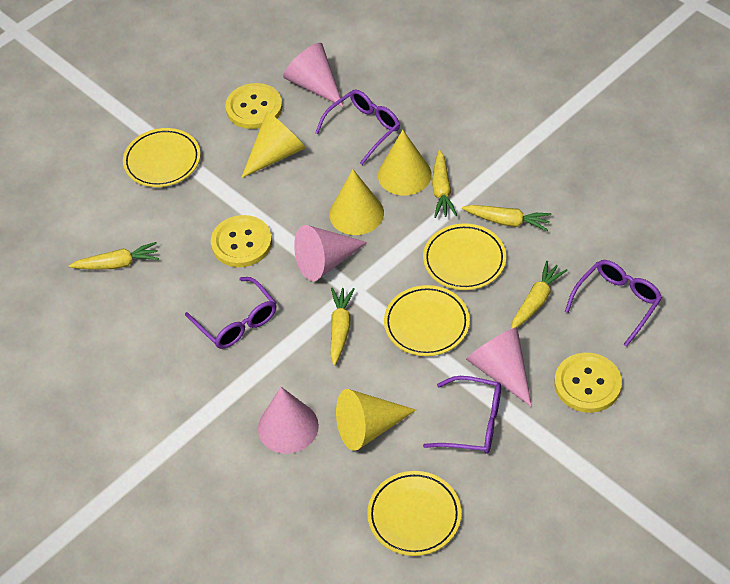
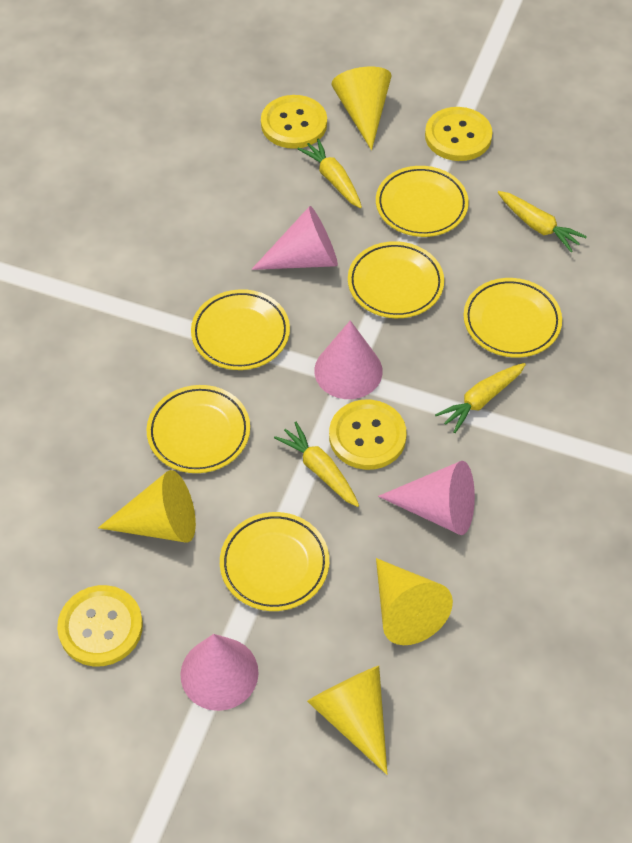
purple glasses: 4 -> 0
yellow button: 3 -> 4
yellow carrot: 5 -> 4
yellow plate: 4 -> 6

